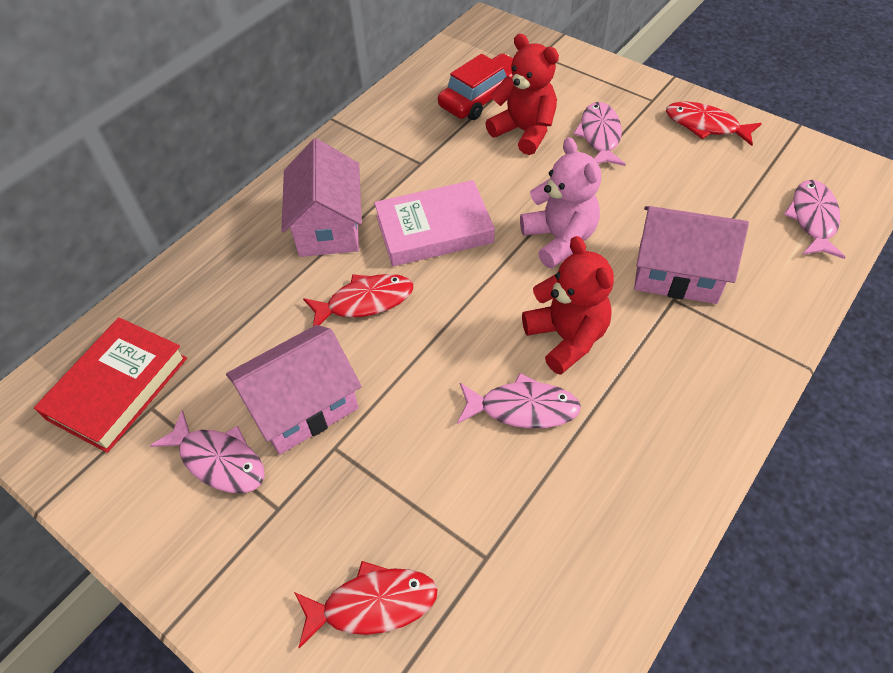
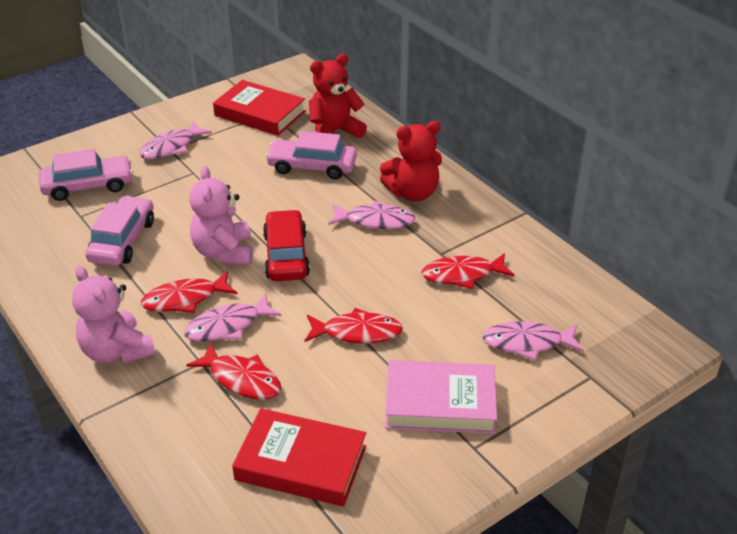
pink car: 0 -> 3
pink house: 3 -> 0
pink teddy bear: 1 -> 2
red book: 1 -> 2
red fish: 3 -> 4

